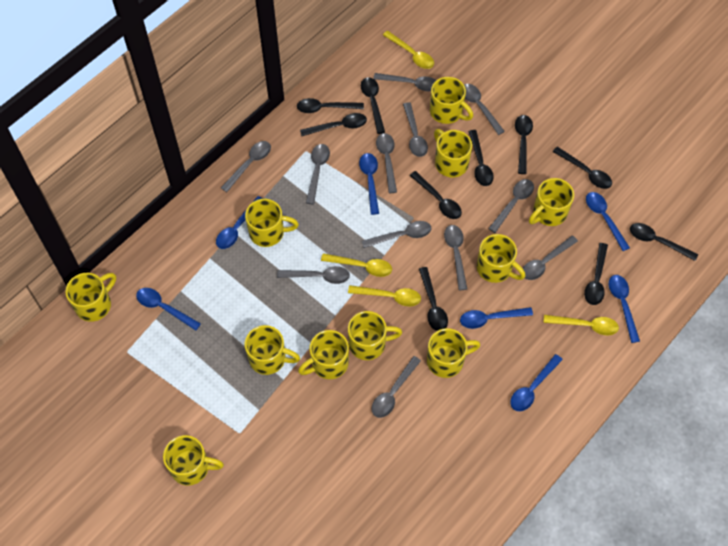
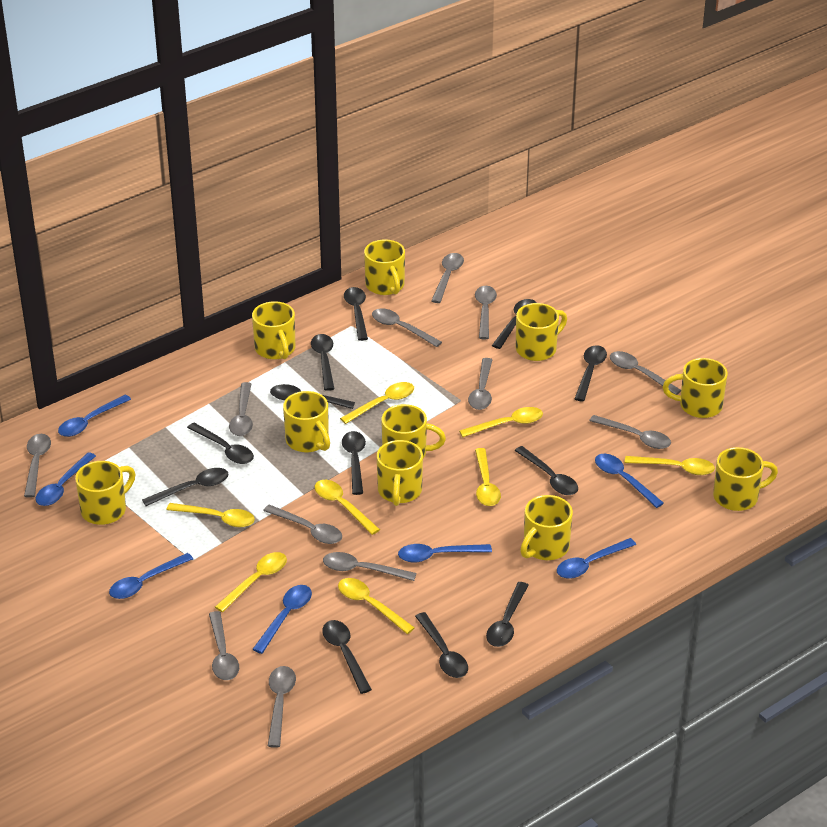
black spoon: 10 -> 12
yellow mug: 11 -> 10
yellow spoon: 4 -> 8

